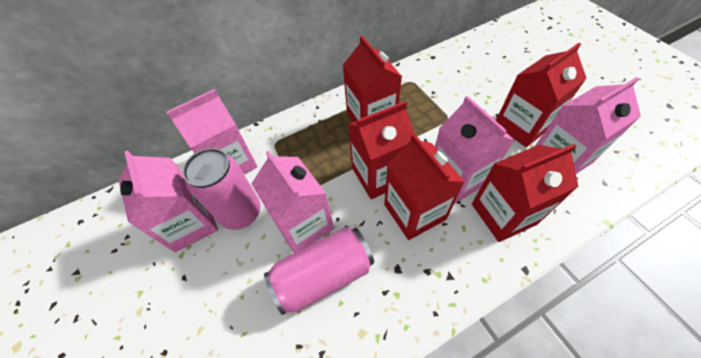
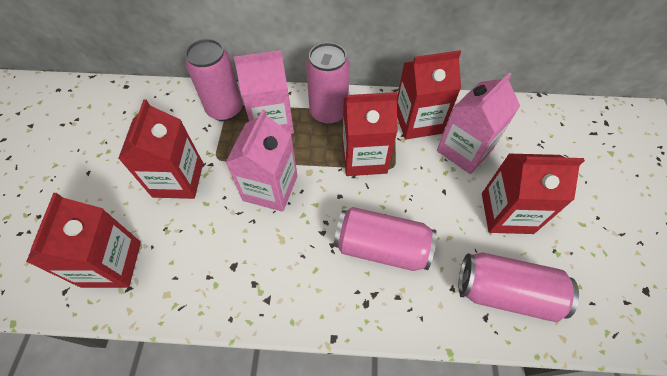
pink can: 2 -> 4
pink carton: 5 -> 3

